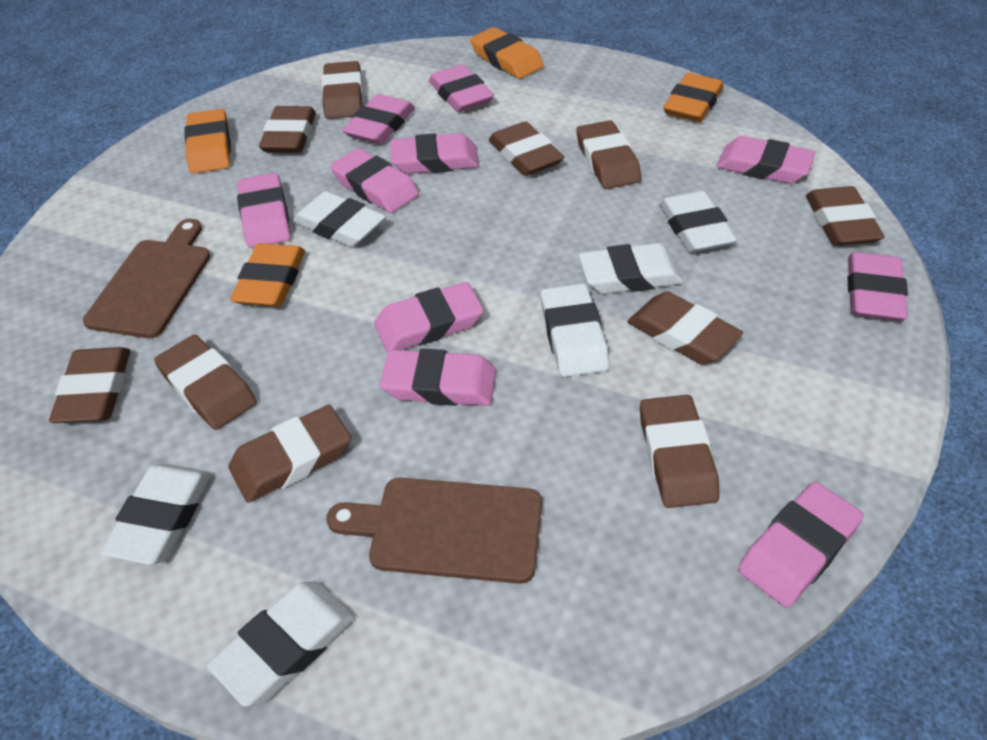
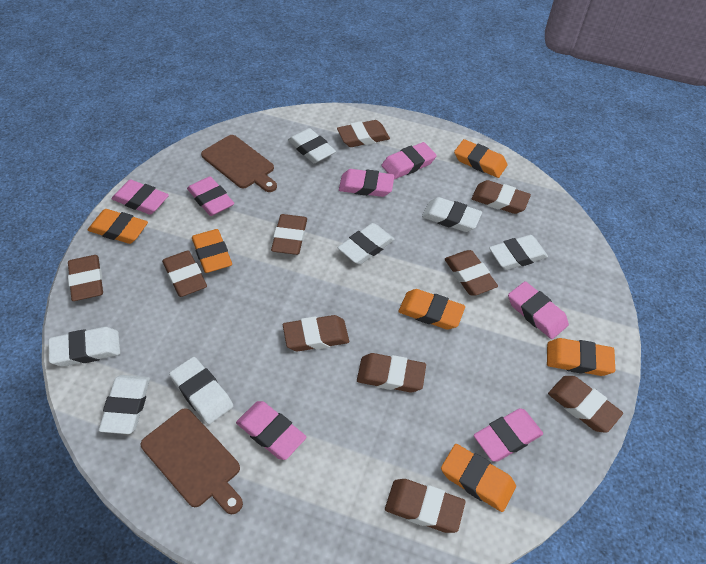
orange eraser: 4 -> 6
pink eraser: 10 -> 7
white eraser: 6 -> 7

